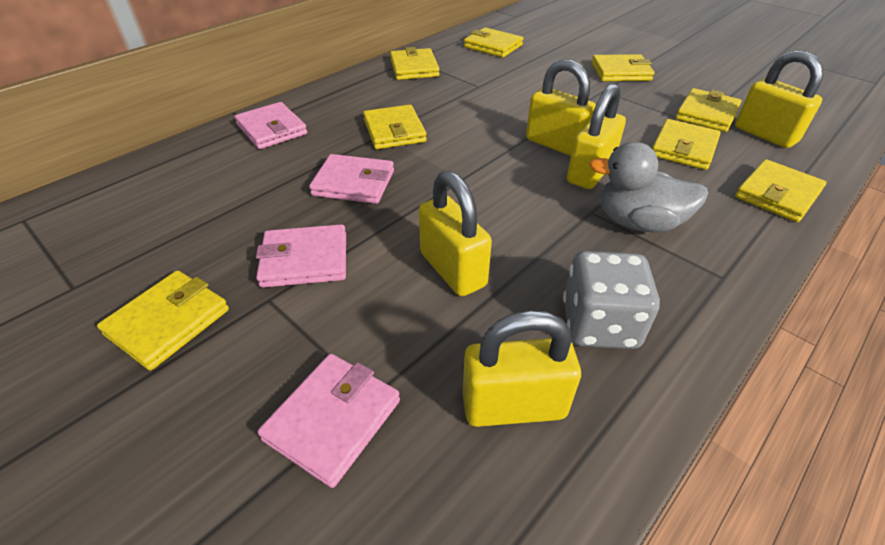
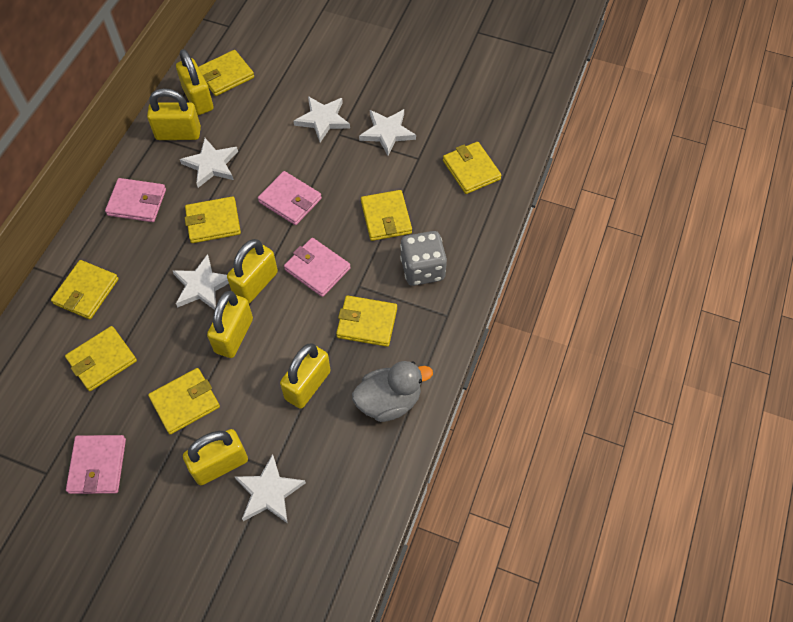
white star: 0 -> 5
yellow padlock: 5 -> 6

